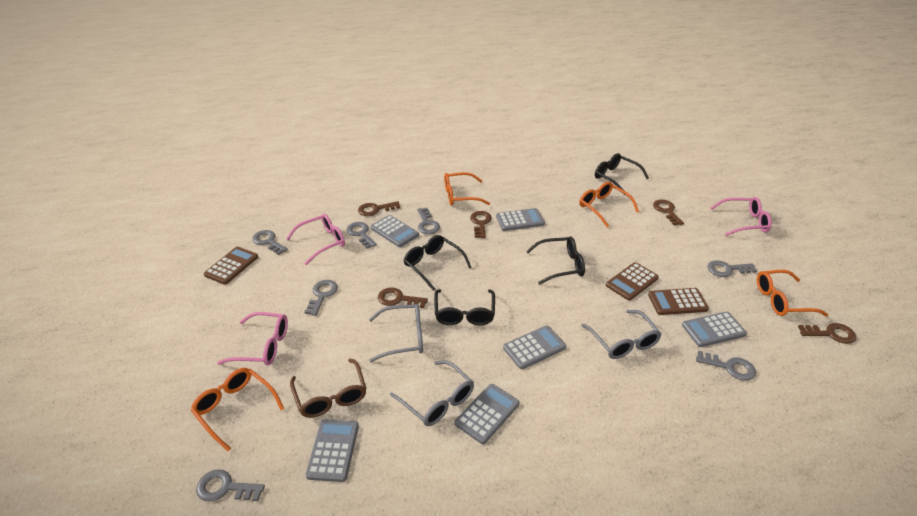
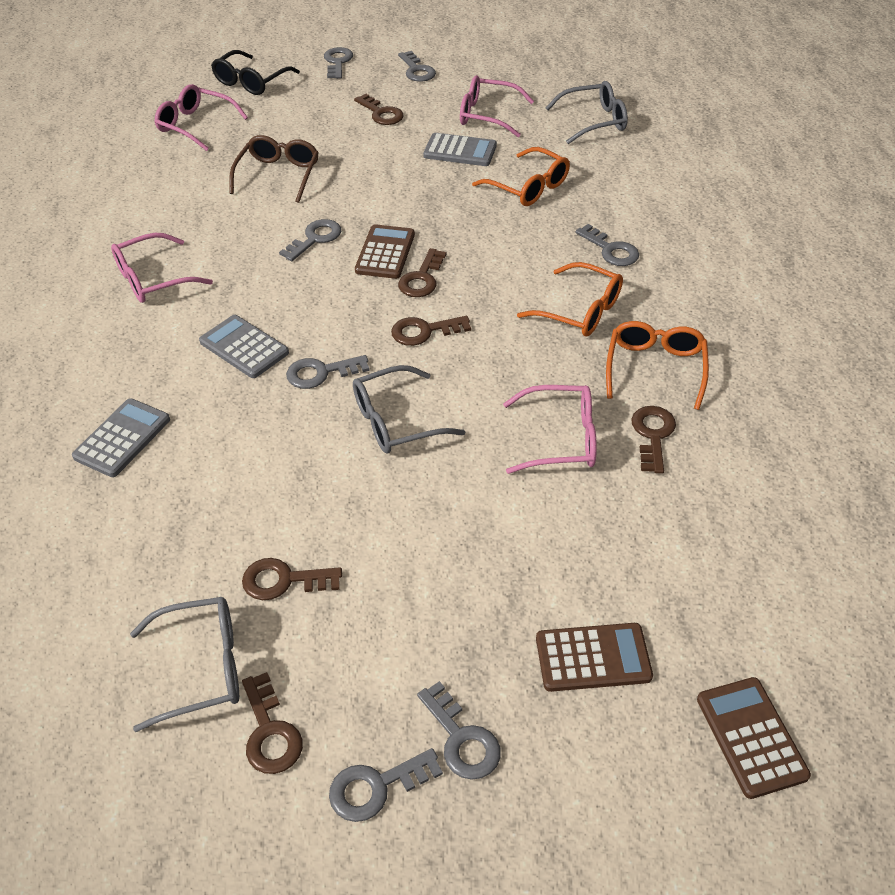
black glasses: 4 -> 1
brown key: 5 -> 6
grey calculator: 6 -> 3
orange glasses: 4 -> 3
pink glasses: 3 -> 4

